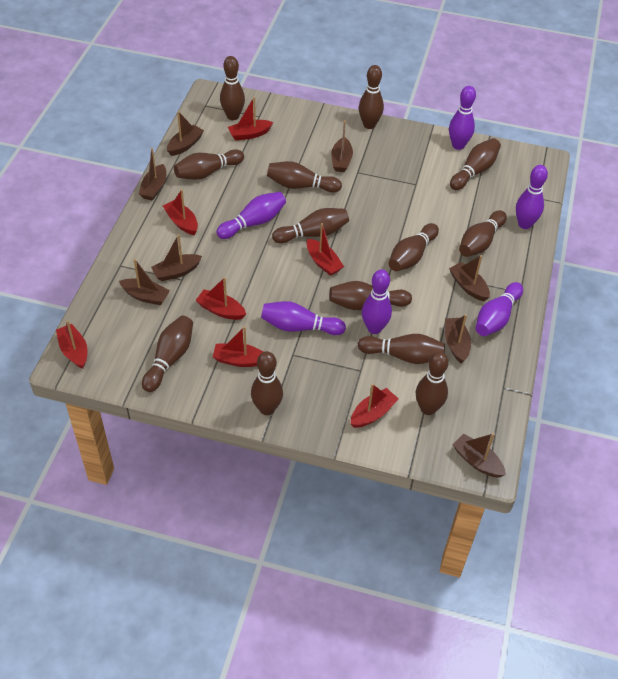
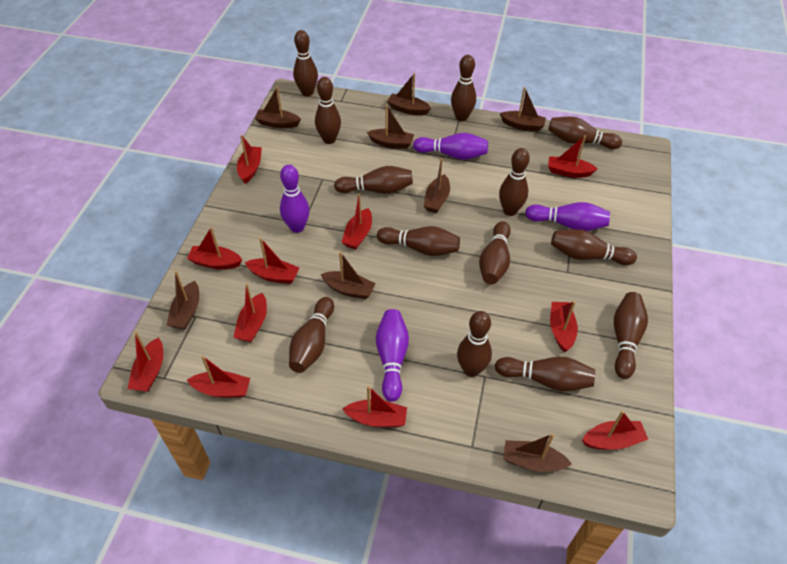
purple bowling pin: 6 -> 4
red boat: 7 -> 11

